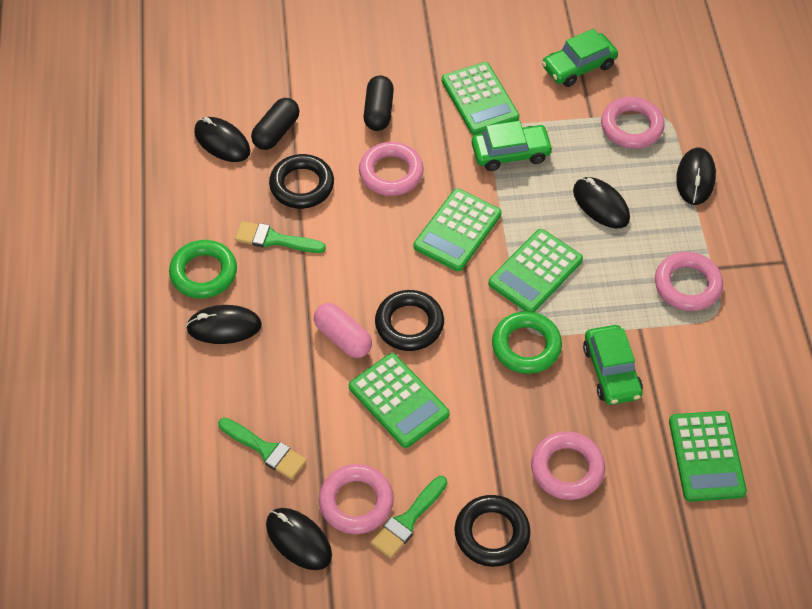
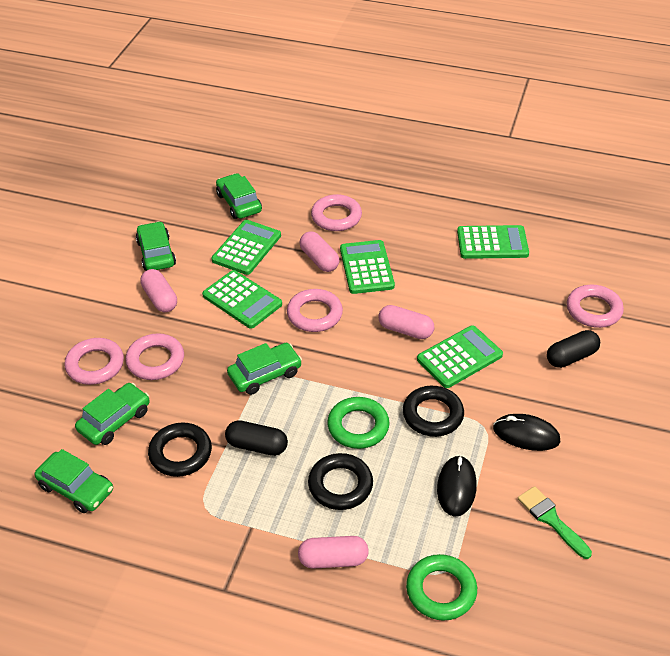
black mouse: 5 -> 2
green brush: 3 -> 1
green car: 3 -> 5
pink capsule: 1 -> 4

